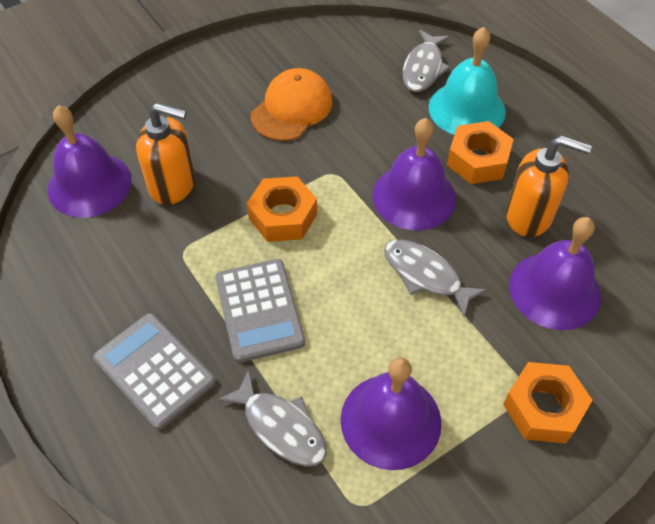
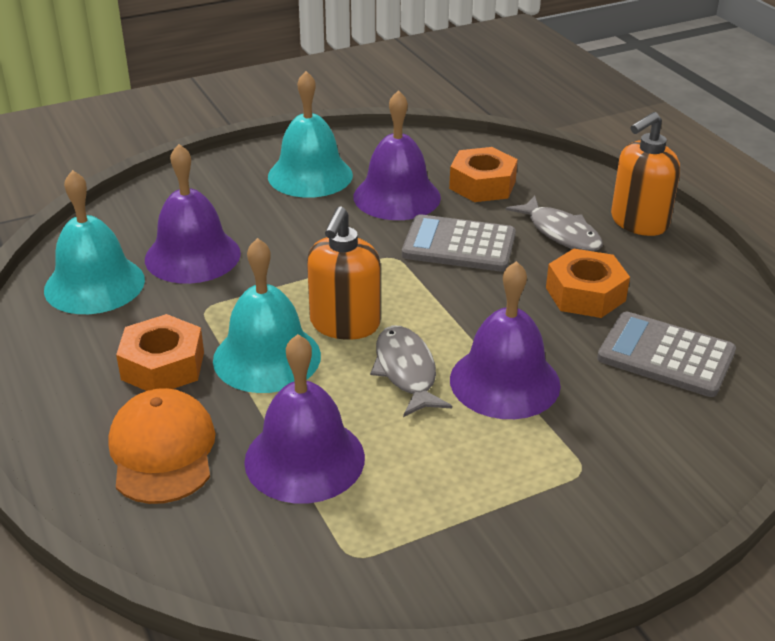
grey fish: 3 -> 2
turquoise bell: 1 -> 3

